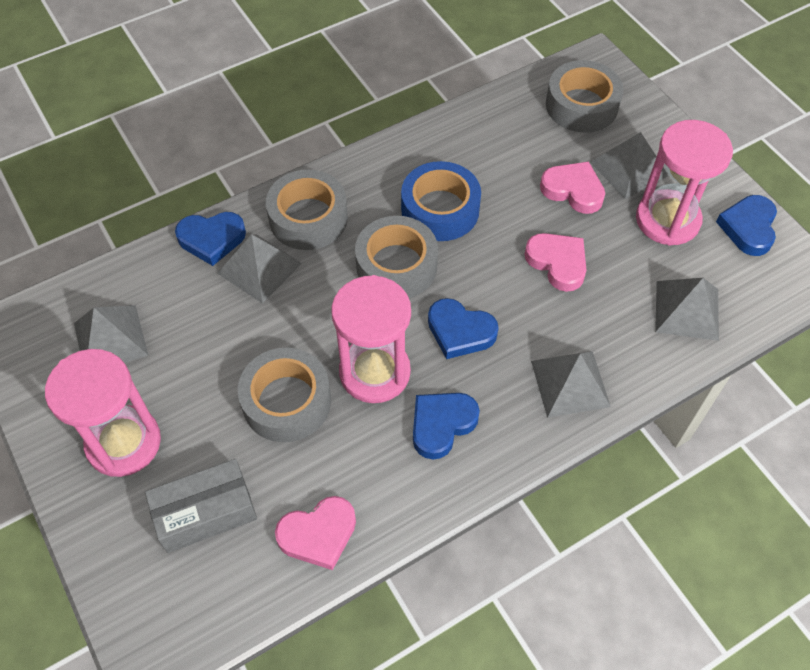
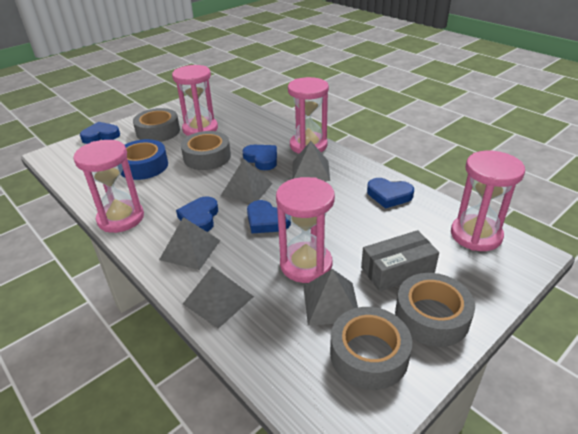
blue heart: 4 -> 5
pink heart: 3 -> 0
pink hourglass: 3 -> 5

